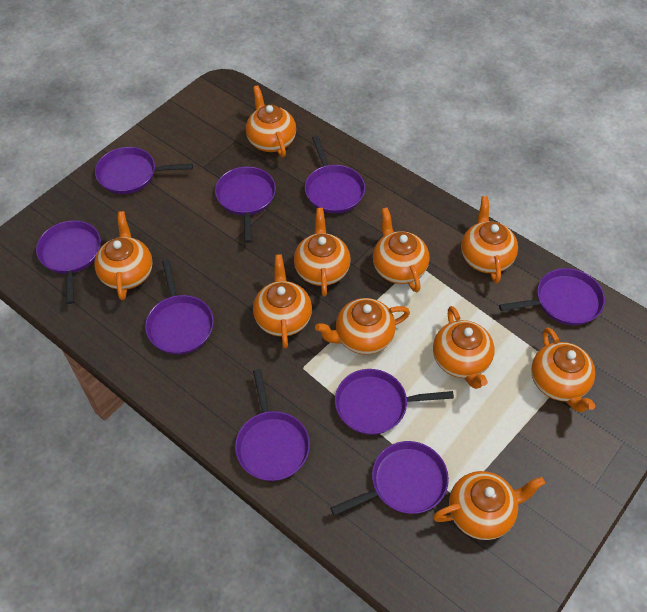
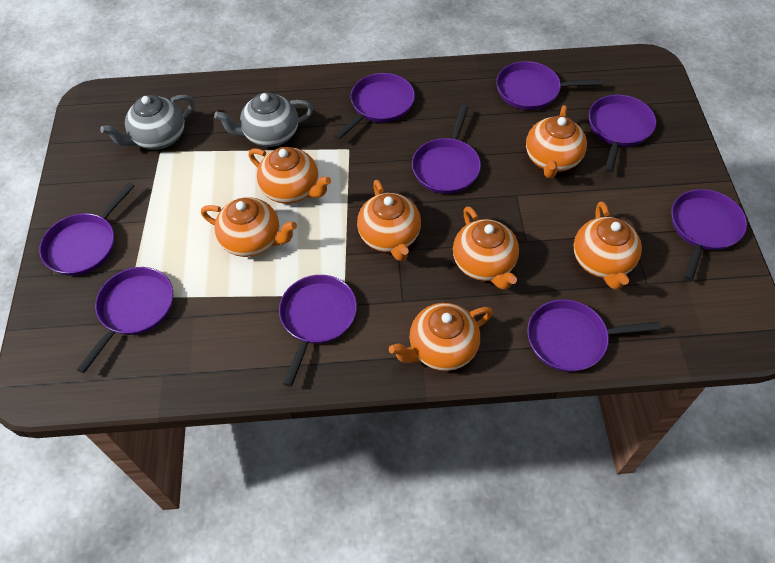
grey teapot: 0 -> 2
orange teapot: 10 -> 7

